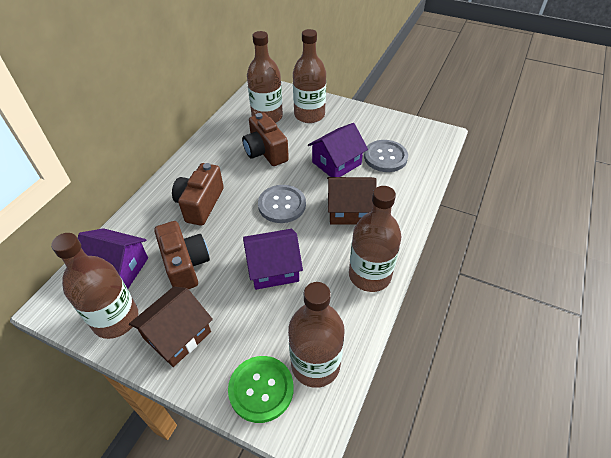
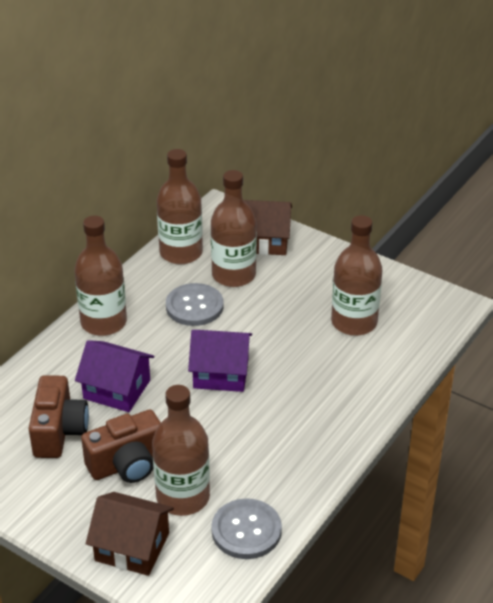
brown camera: 3 -> 2
green button: 1 -> 0
purple house: 3 -> 2

